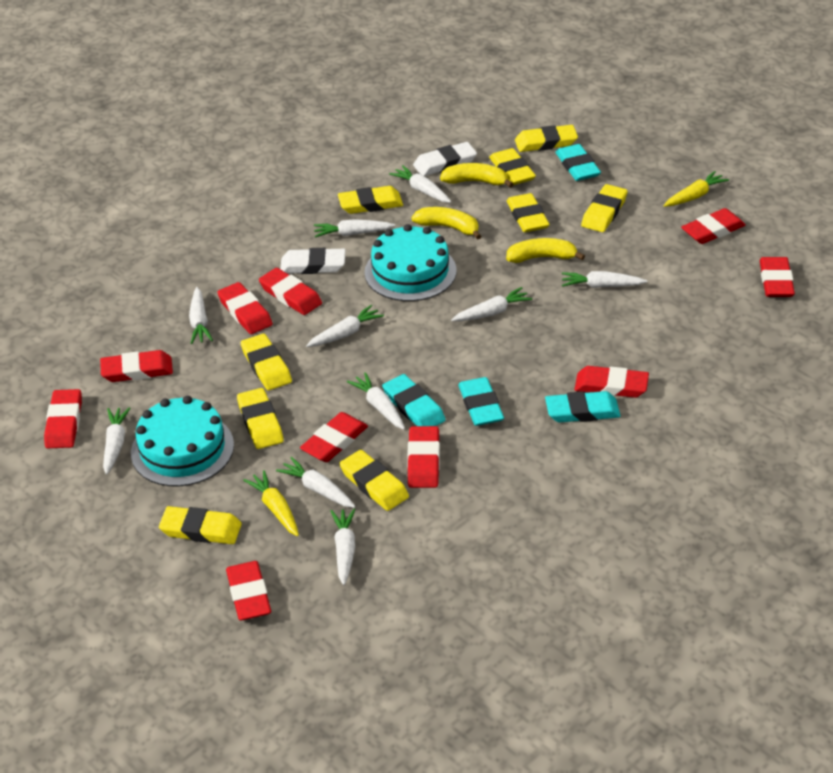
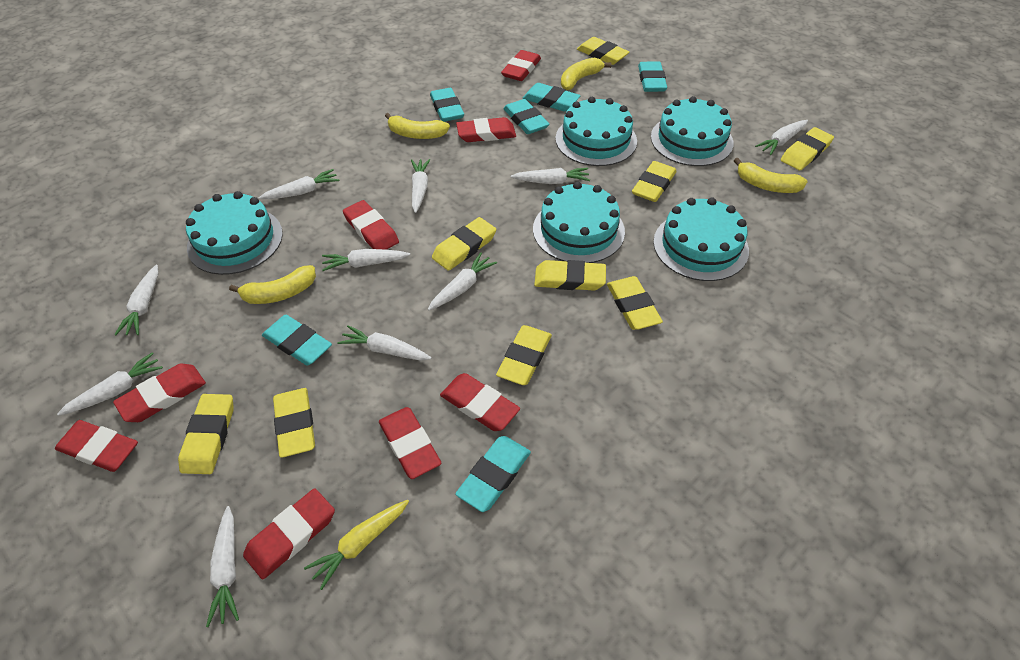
red eraser: 10 -> 8
turquoise cake: 2 -> 5
turquoise eraser: 4 -> 6
white eraser: 2 -> 0
yellow banana: 3 -> 4
yellow carrot: 2 -> 1

